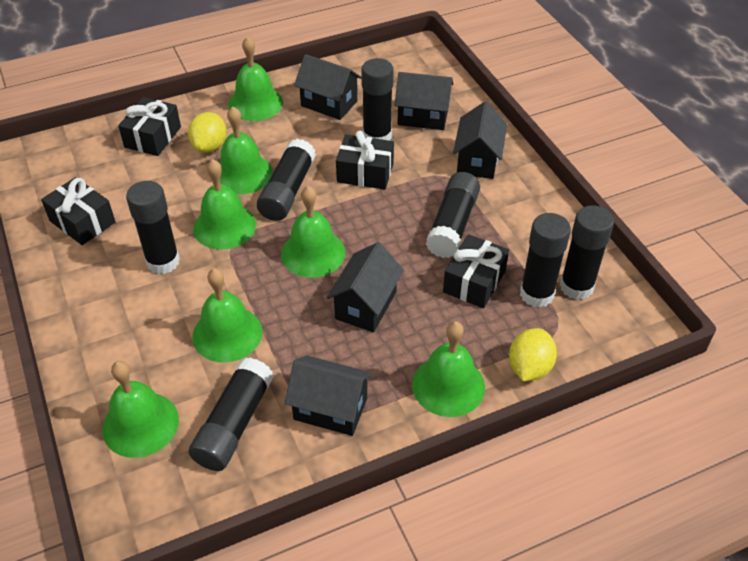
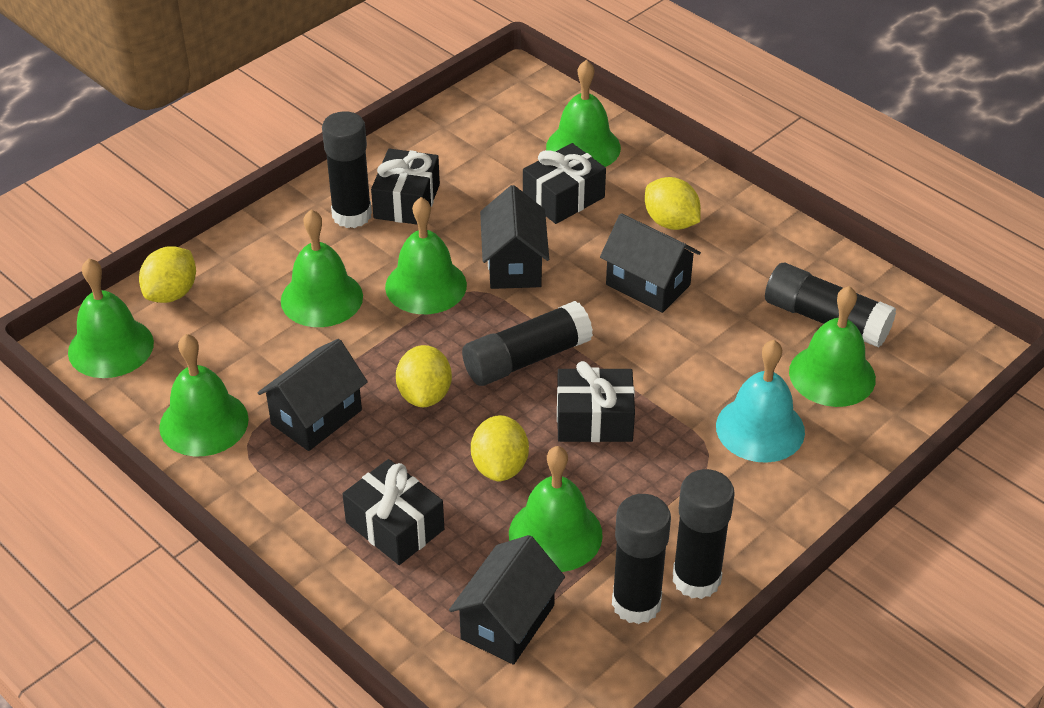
black glue stick: 7 -> 5
black house: 5 -> 4
turquoise bell: 0 -> 1
yellow lemon: 2 -> 4

